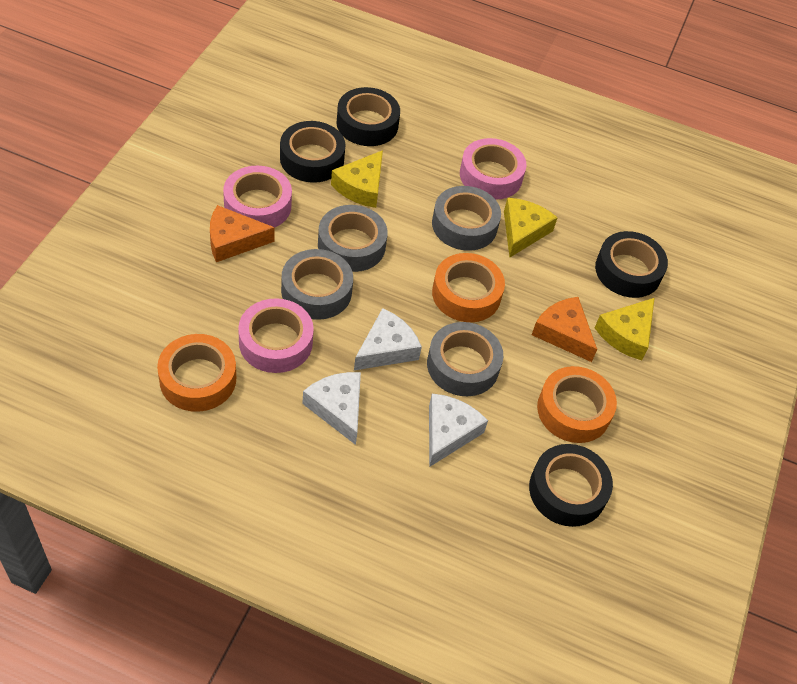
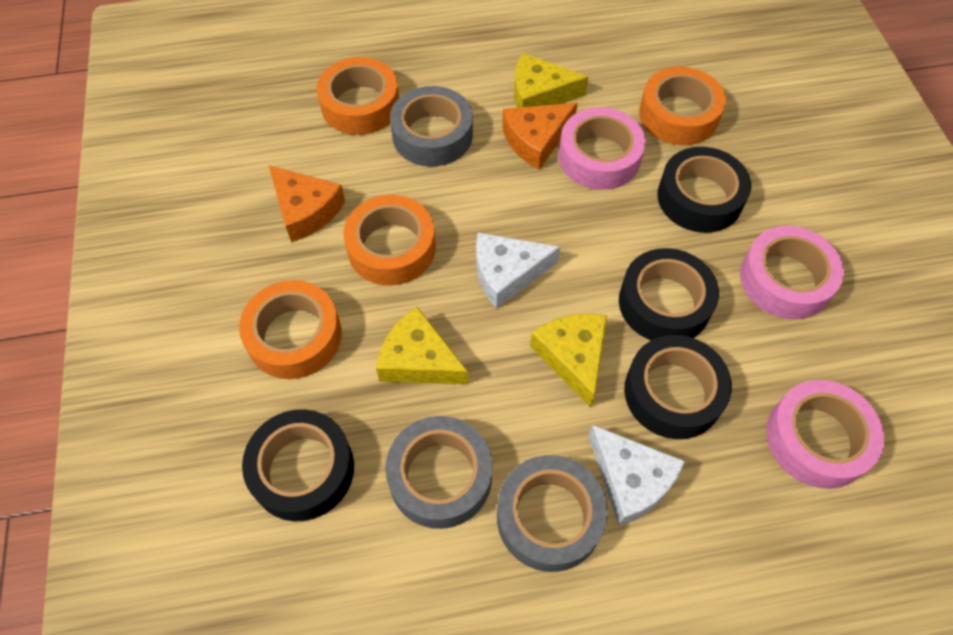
grey tape: 4 -> 3
orange tape: 3 -> 4
white cheese: 3 -> 2

